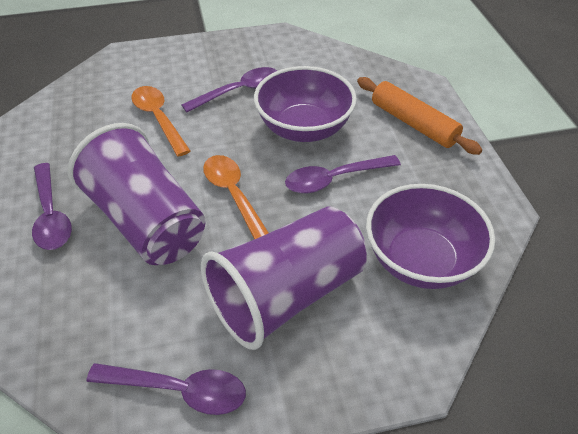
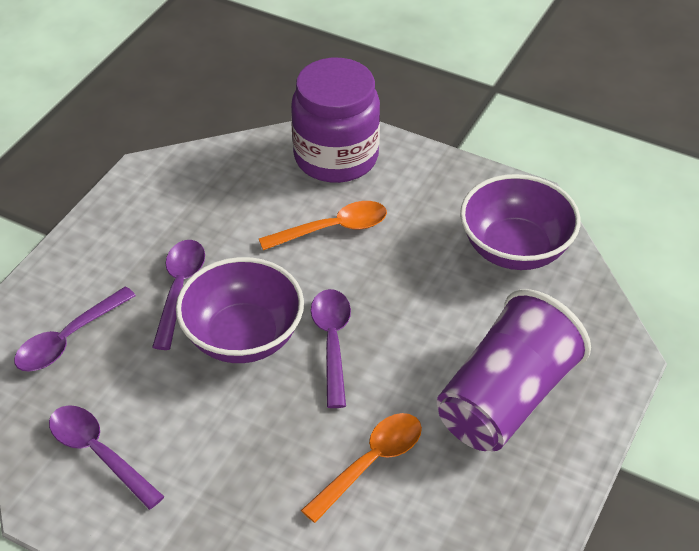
orange rolling pin: 1 -> 0
purple cup: 2 -> 1
purple jar: 0 -> 1

